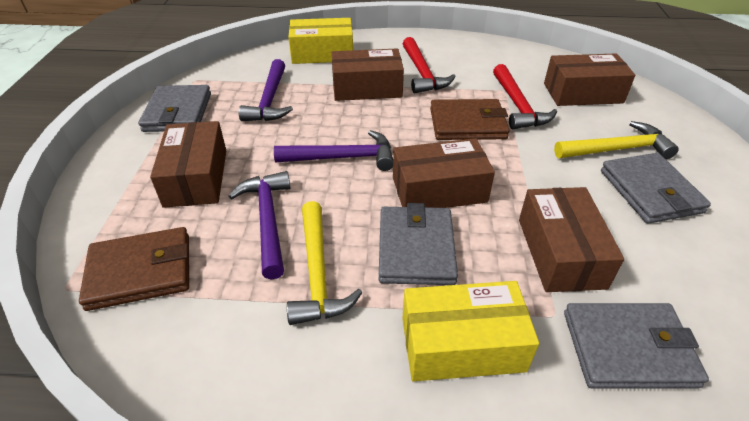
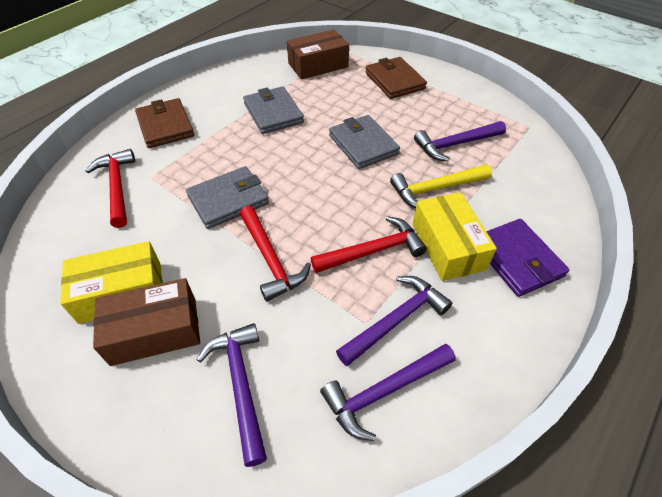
brown box: 5 -> 2
grey wallet: 4 -> 3
purple hammer: 3 -> 4
purple wallet: 0 -> 1
red hammer: 2 -> 3
yellow hammer: 2 -> 1

